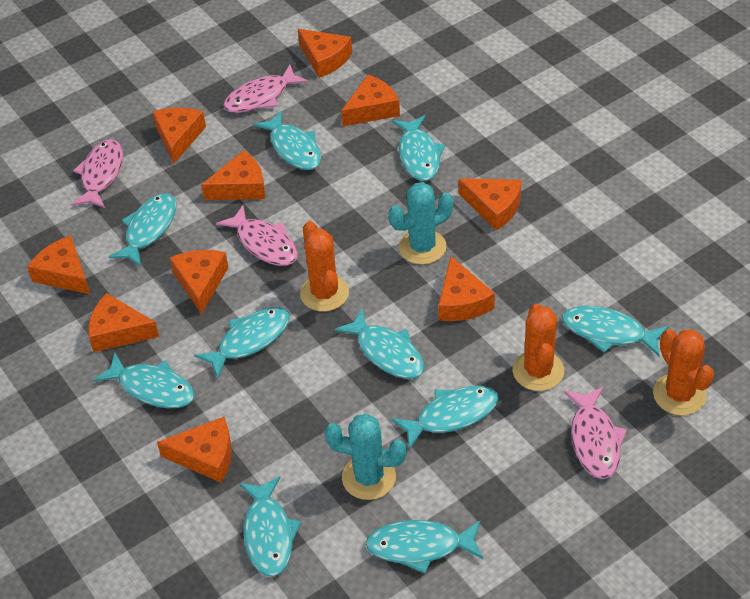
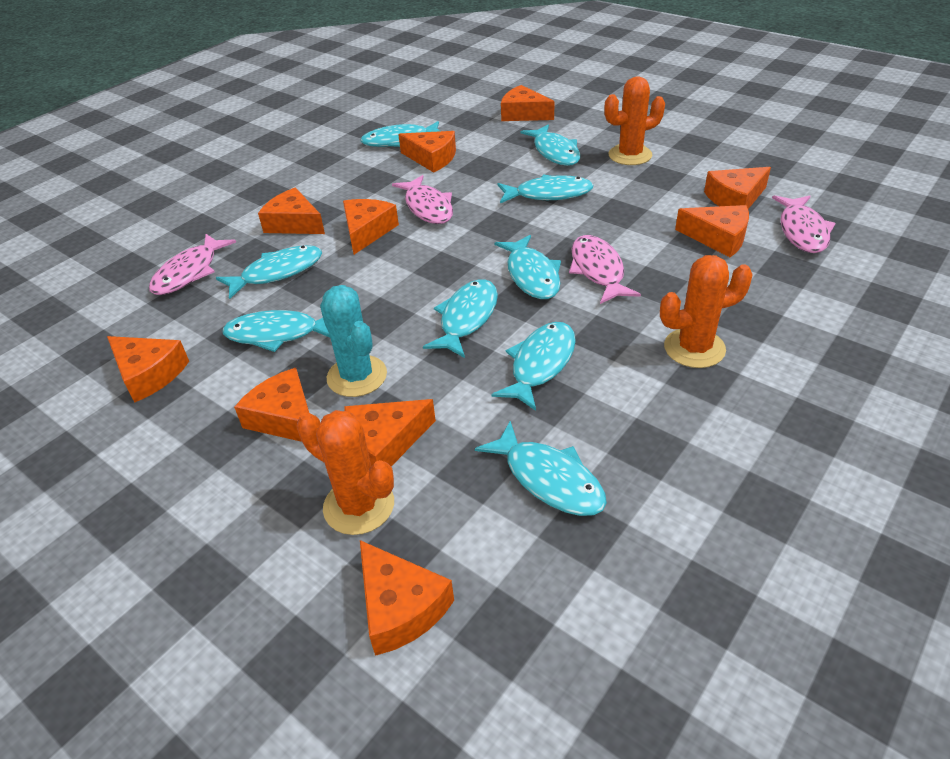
turquoise cactus: 2 -> 1
turquoise fish: 10 -> 9

